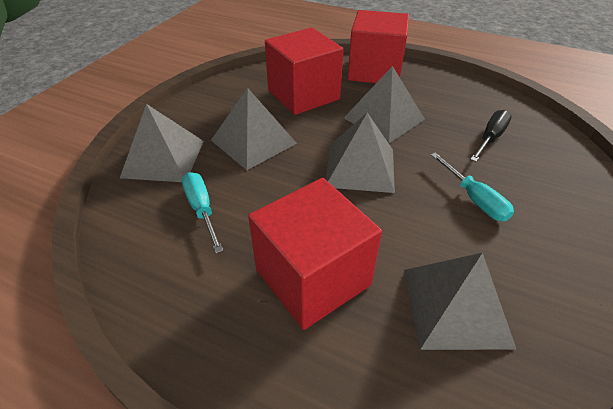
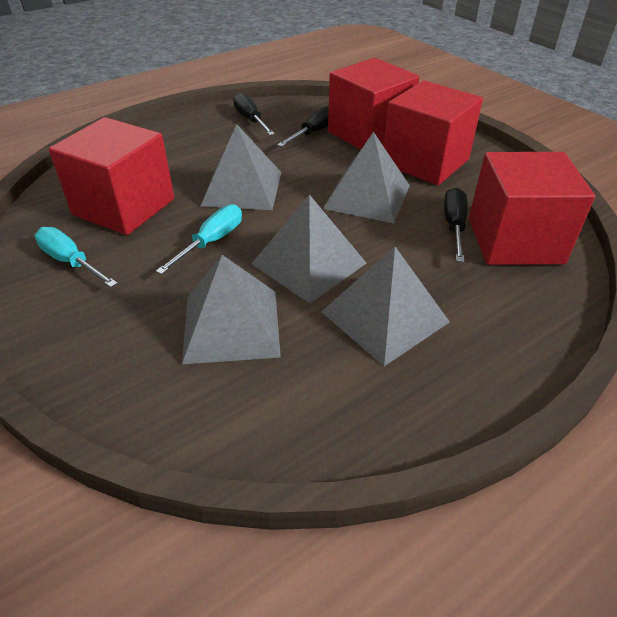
black screwdriver: 1 -> 3
red cube: 3 -> 4

